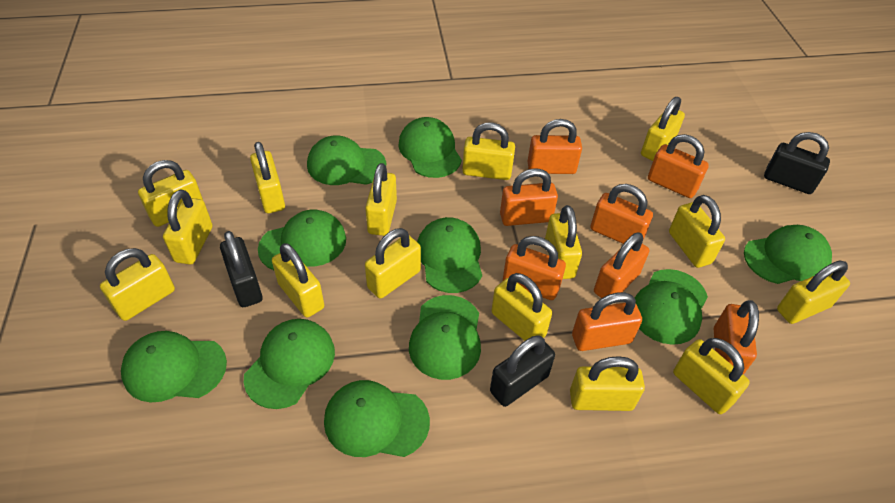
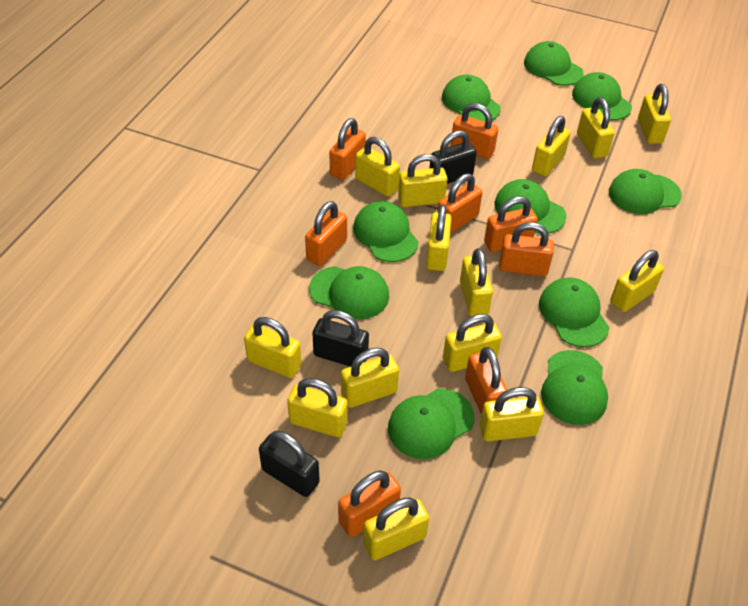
yellow padlock: 15 -> 14

